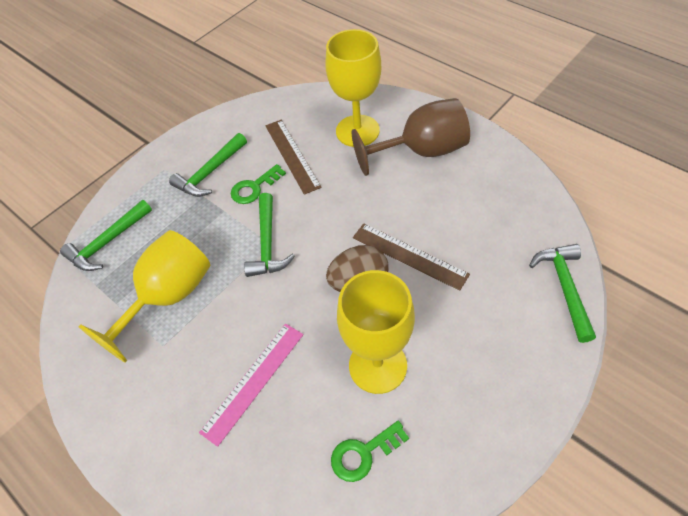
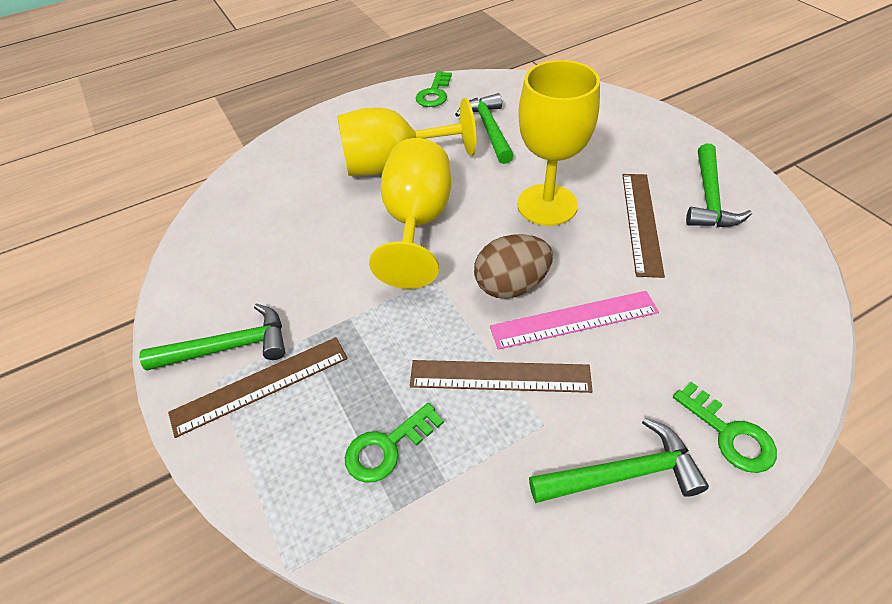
brown goblet: 1 -> 0
brown ruler: 2 -> 3
green key: 2 -> 3

